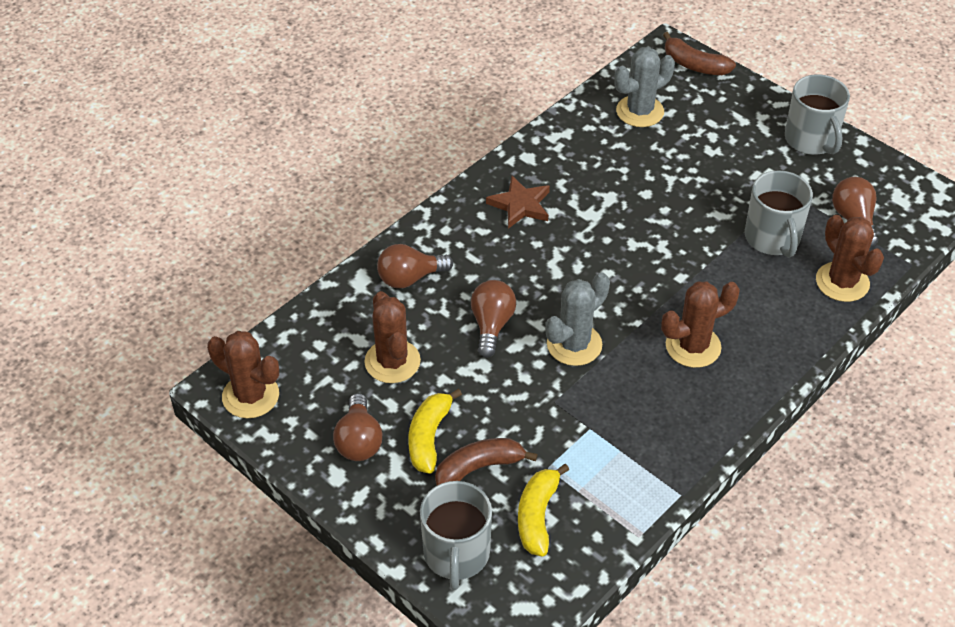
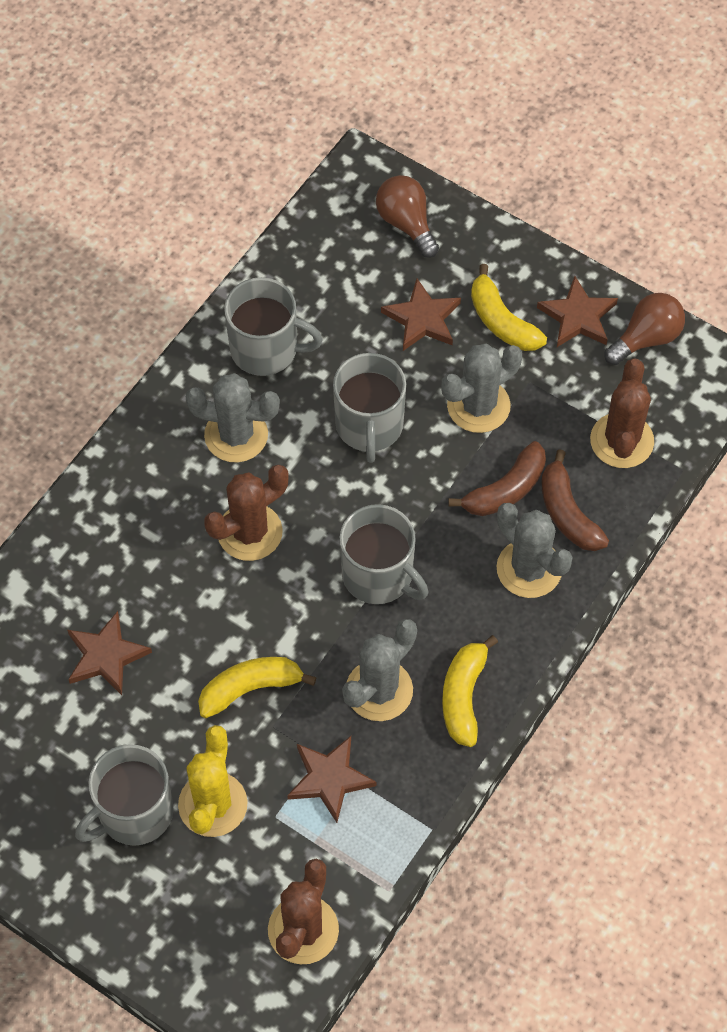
brown cactus: 4 -> 3
brown light bulb: 4 -> 2
brown star: 1 -> 4
grey cactus: 2 -> 4
grey mug: 3 -> 4
yellow banana: 2 -> 3
yellow cactus: 0 -> 1

